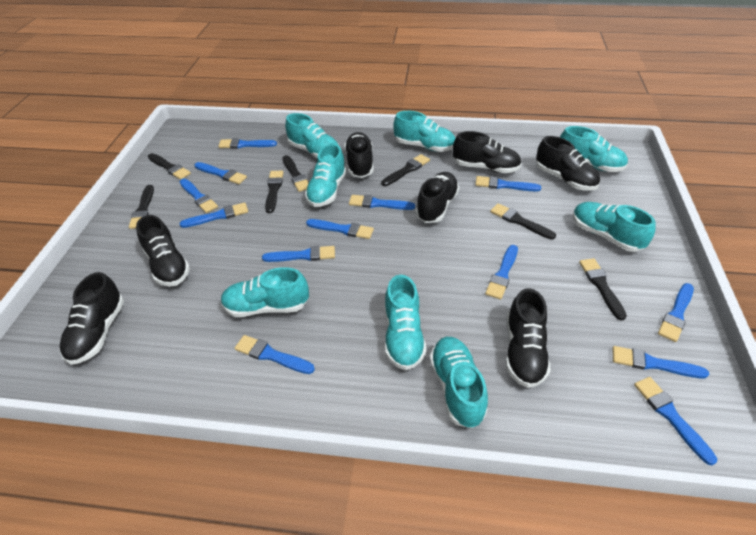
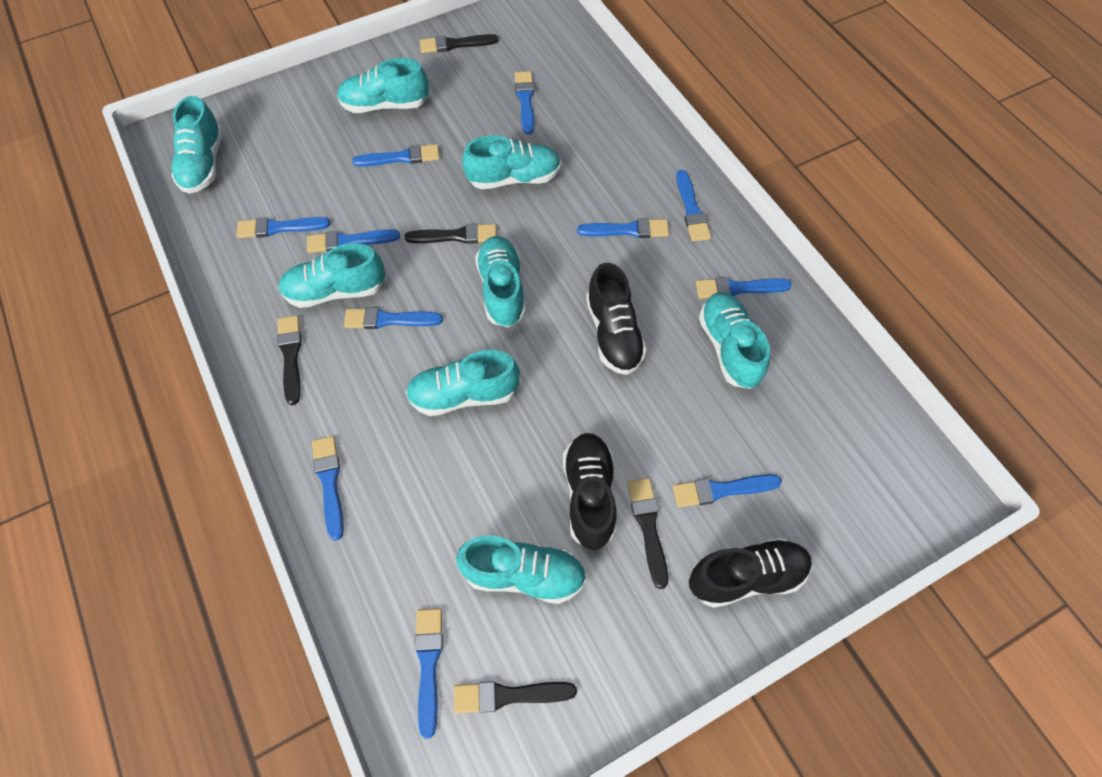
black brush: 7 -> 5
black shoe: 7 -> 3
blue brush: 13 -> 11

